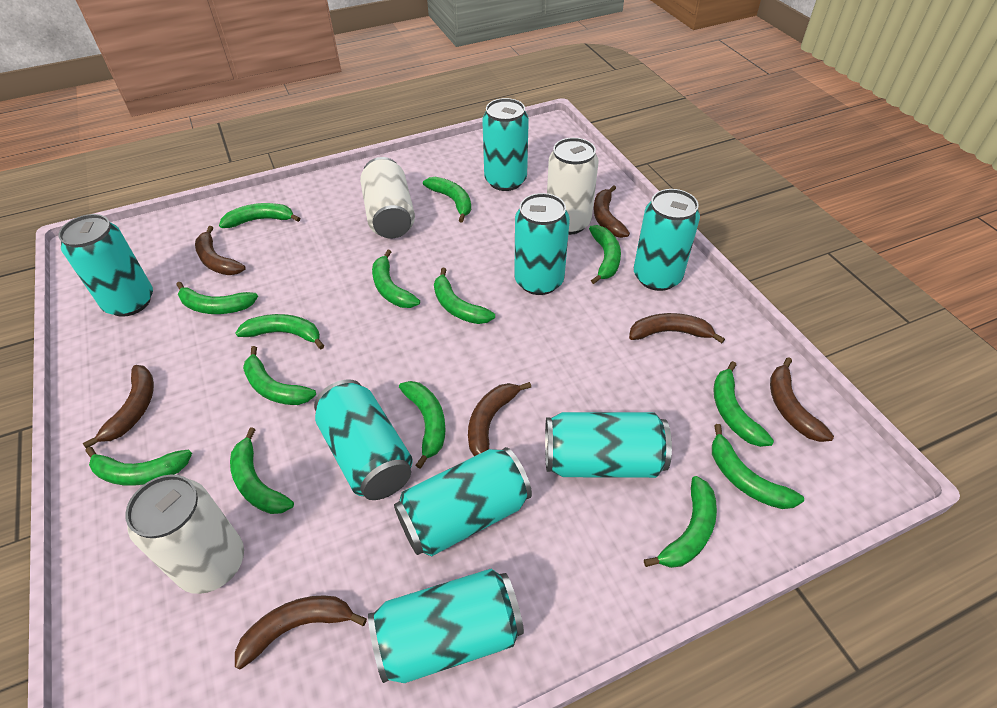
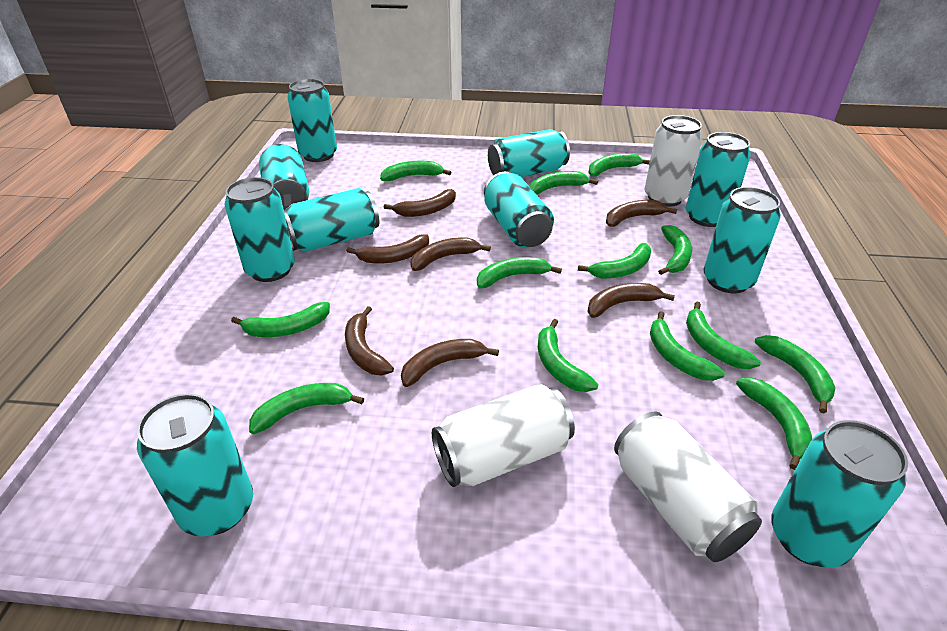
green banana: 14 -> 13
turquoise can: 8 -> 10

